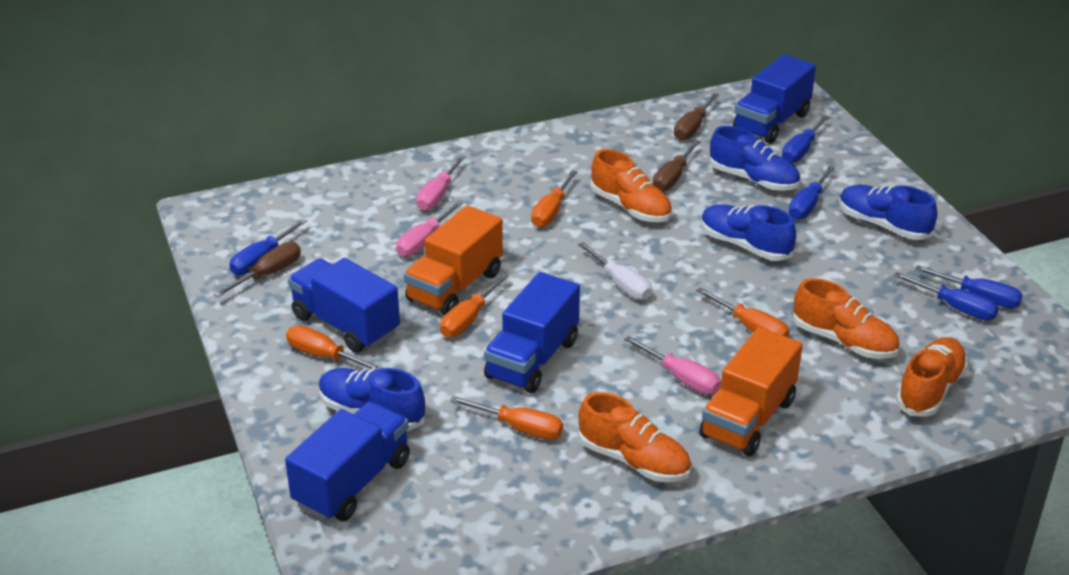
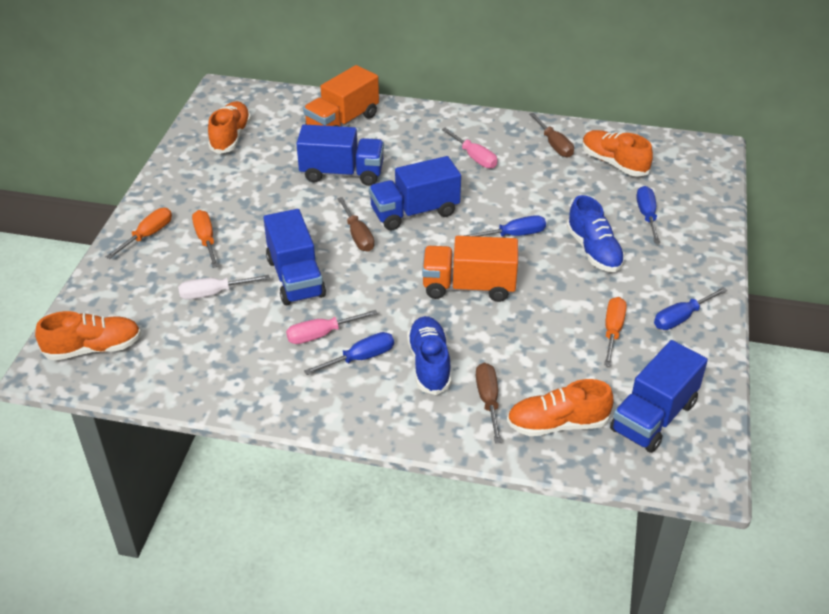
blue screwdriver: 5 -> 4
blue shoe: 4 -> 2
orange screwdriver: 5 -> 3
pink screwdriver: 3 -> 2

